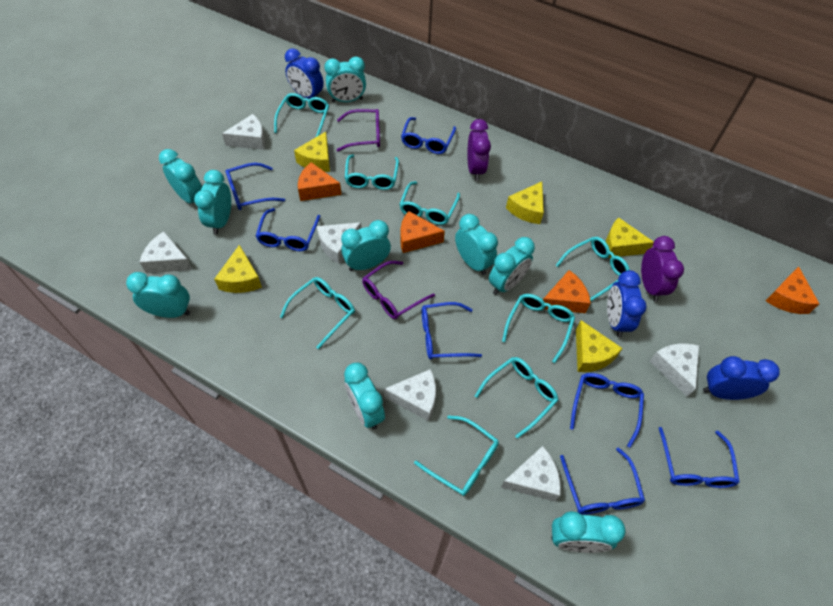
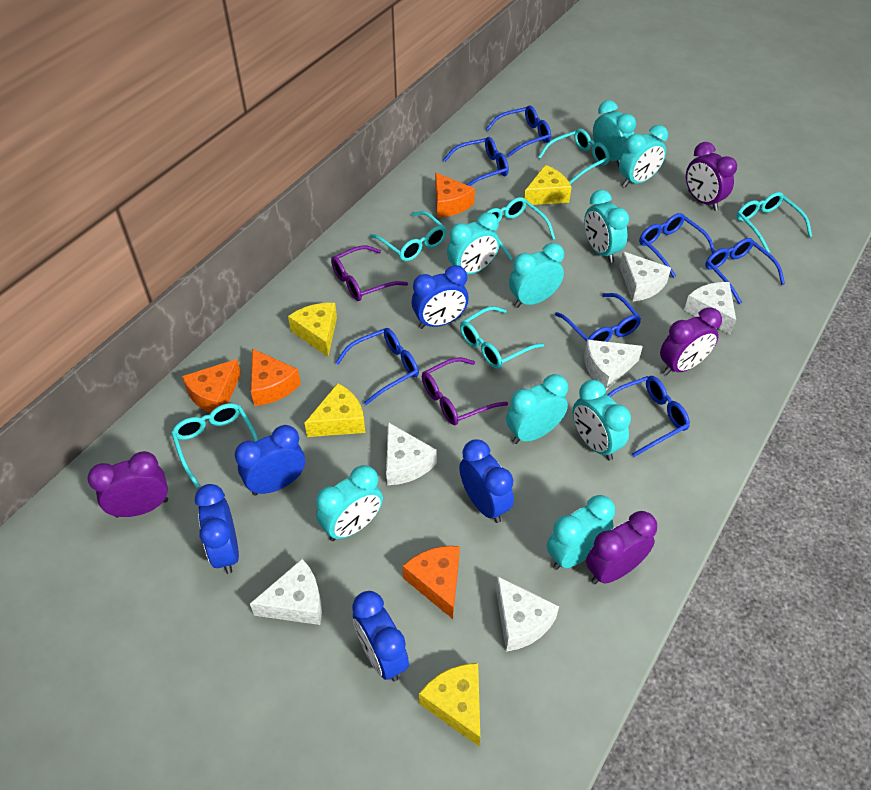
blue clock: 3 -> 5
purple clock: 2 -> 4
turquoise glasses: 8 -> 6
yellow cheese: 5 -> 4

